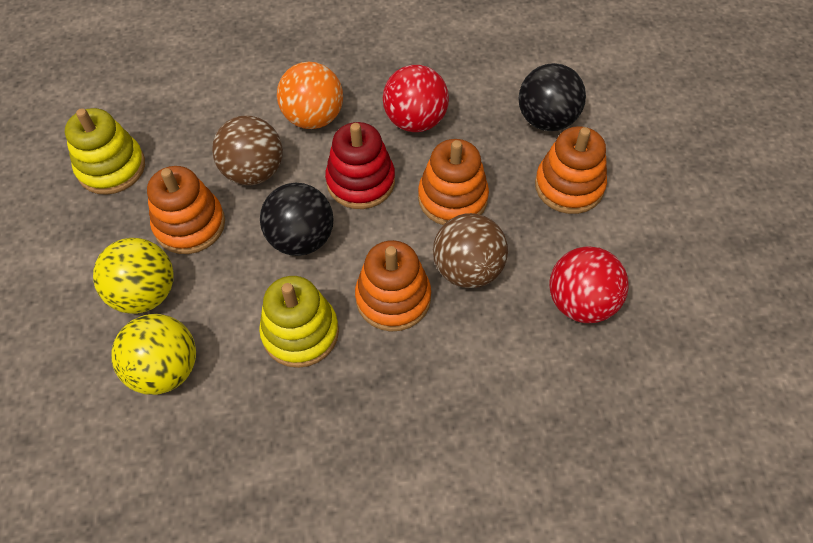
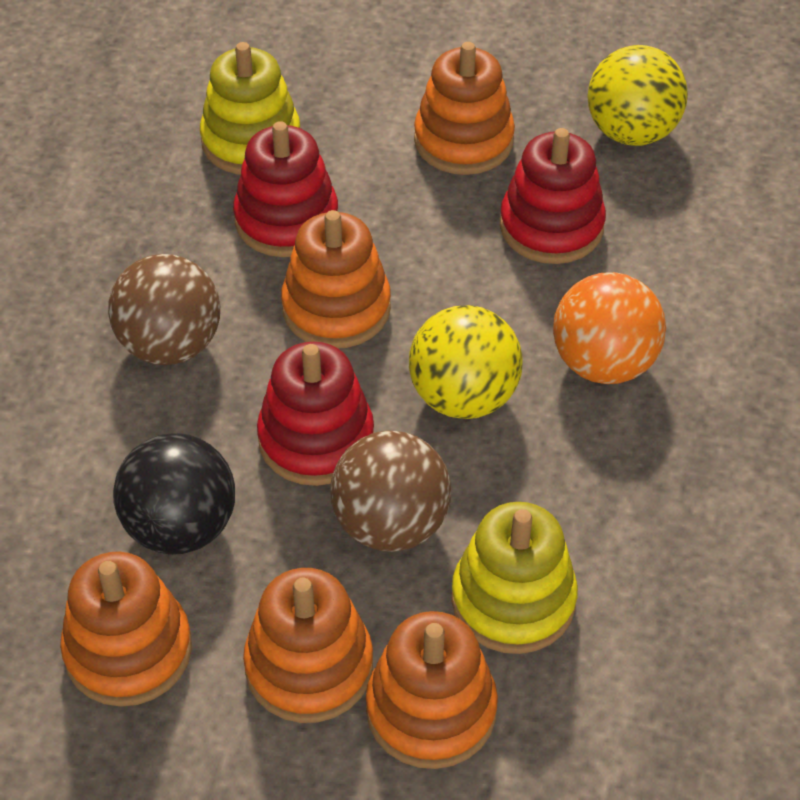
black ball: 2 -> 1
orange stacking toy: 4 -> 5
red ball: 2 -> 0
red stacking toy: 1 -> 3

